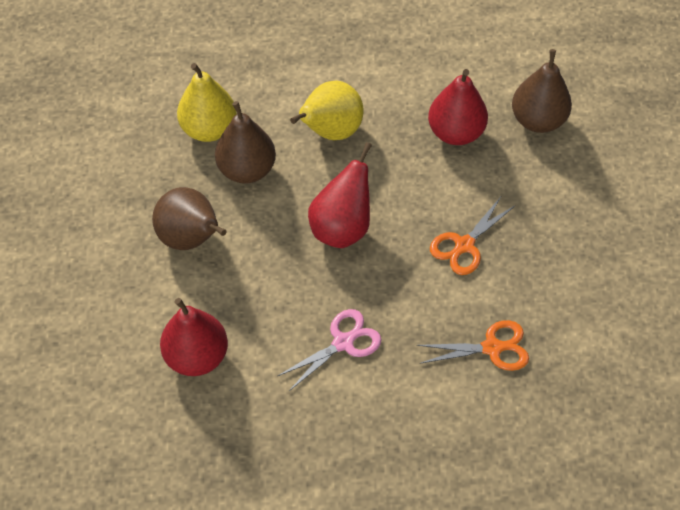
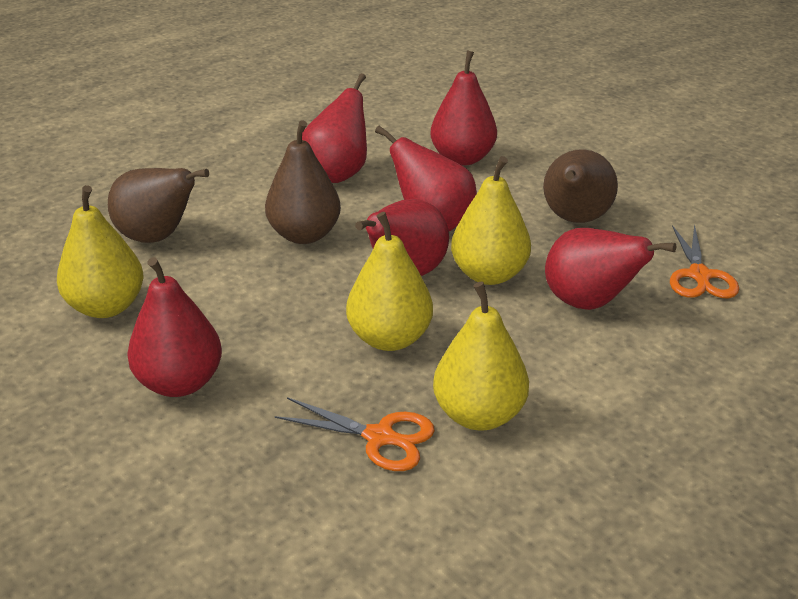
pink scissors: 1 -> 0
red pear: 3 -> 6
yellow pear: 2 -> 4

